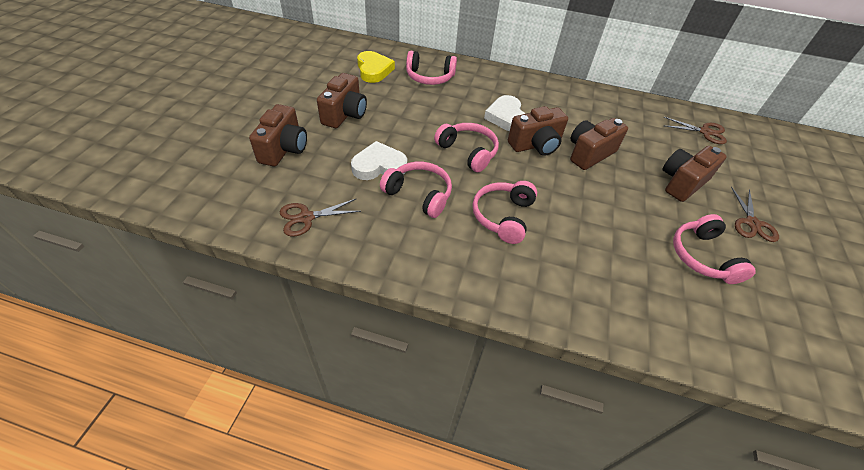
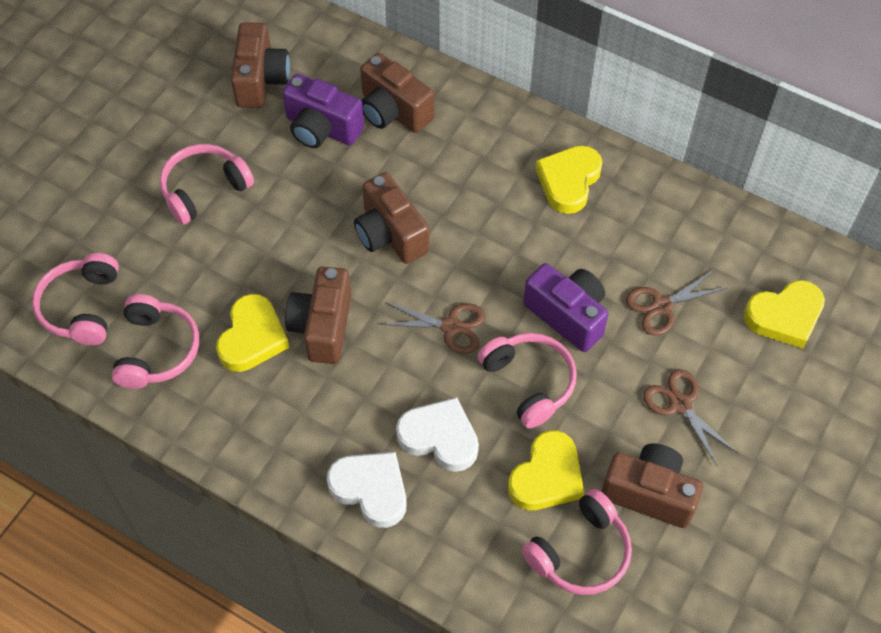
purple camera: 0 -> 2
yellow heart: 1 -> 4

